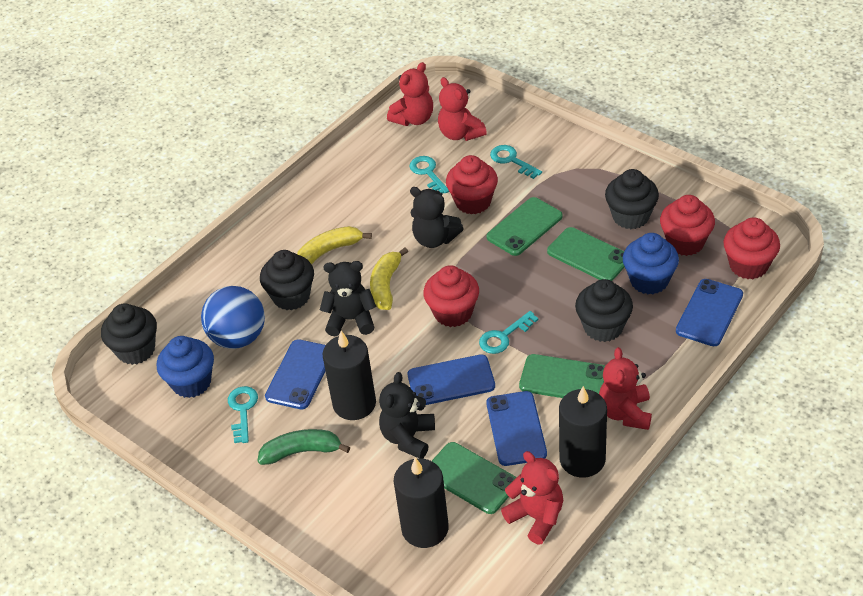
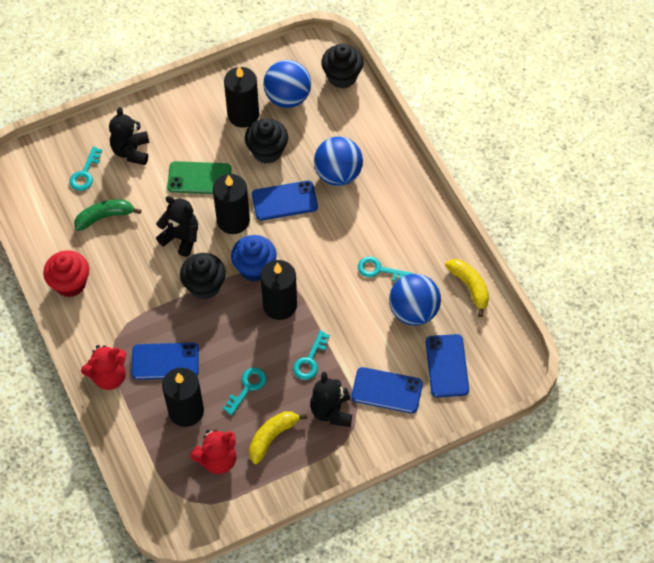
black candle: 3 -> 4
black cupcake: 4 -> 3
blue ball: 1 -> 3
blue cupcake: 2 -> 1
green phone: 4 -> 1
red cupcake: 4 -> 1
red teddy bear: 4 -> 2

